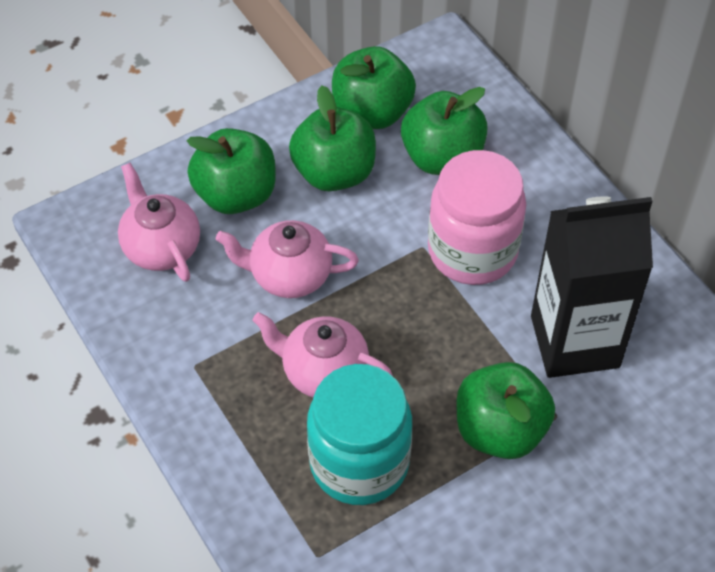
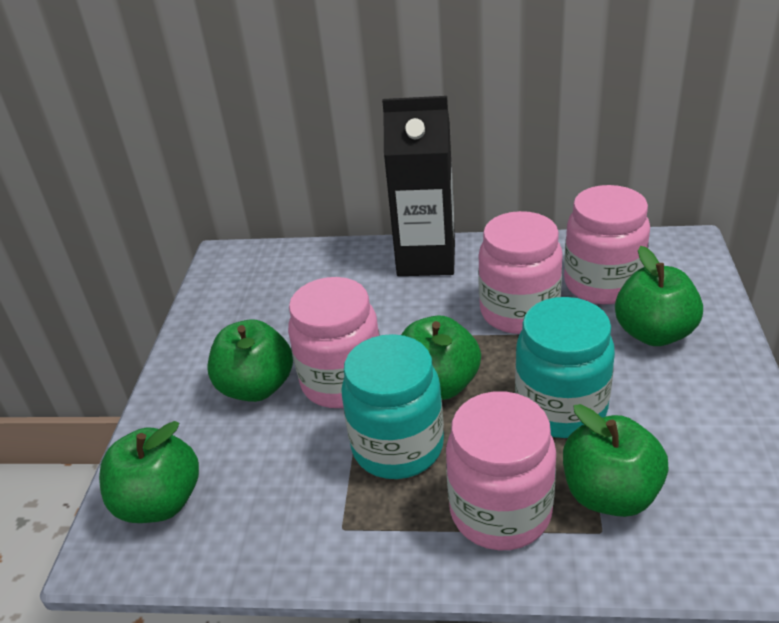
pink jar: 1 -> 4
pink teapot: 3 -> 0
turquoise jar: 1 -> 2

